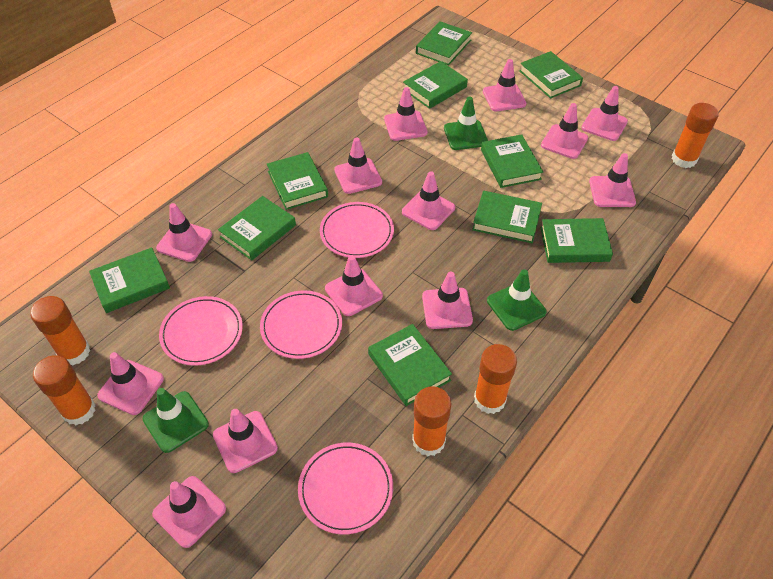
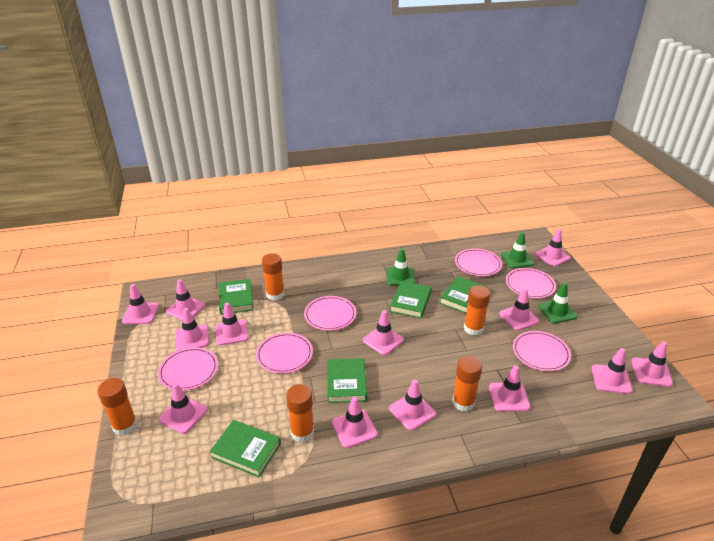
green book: 10 -> 5
pink plate: 4 -> 6

